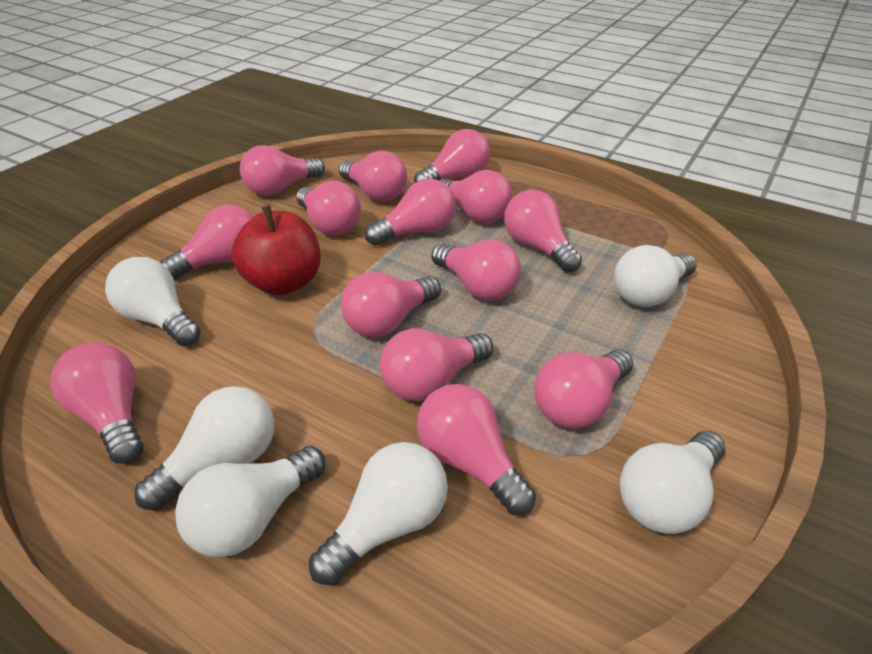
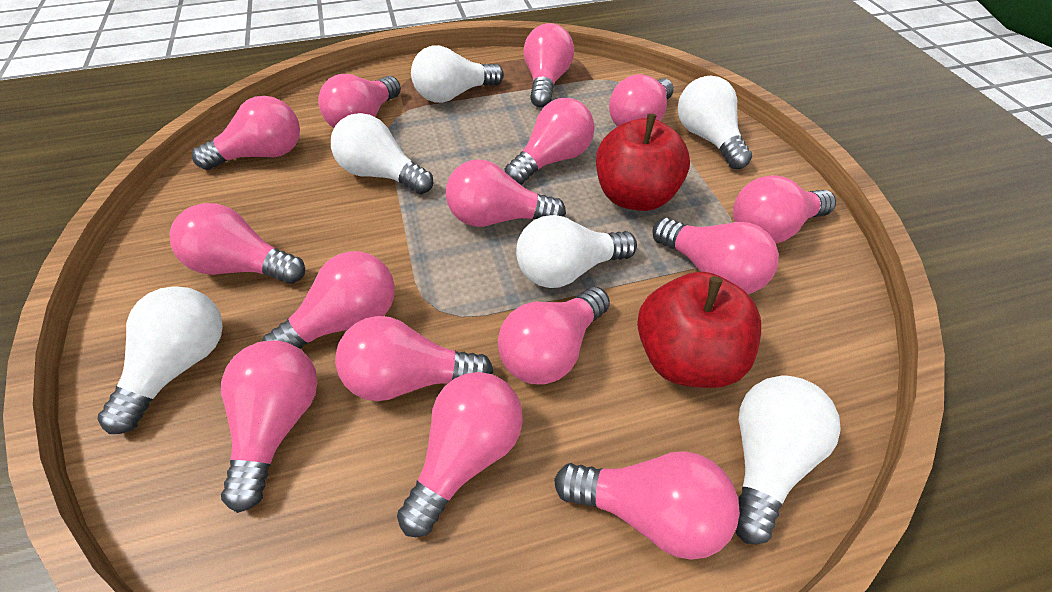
pink light bulb: 14 -> 15
red apple: 1 -> 2

